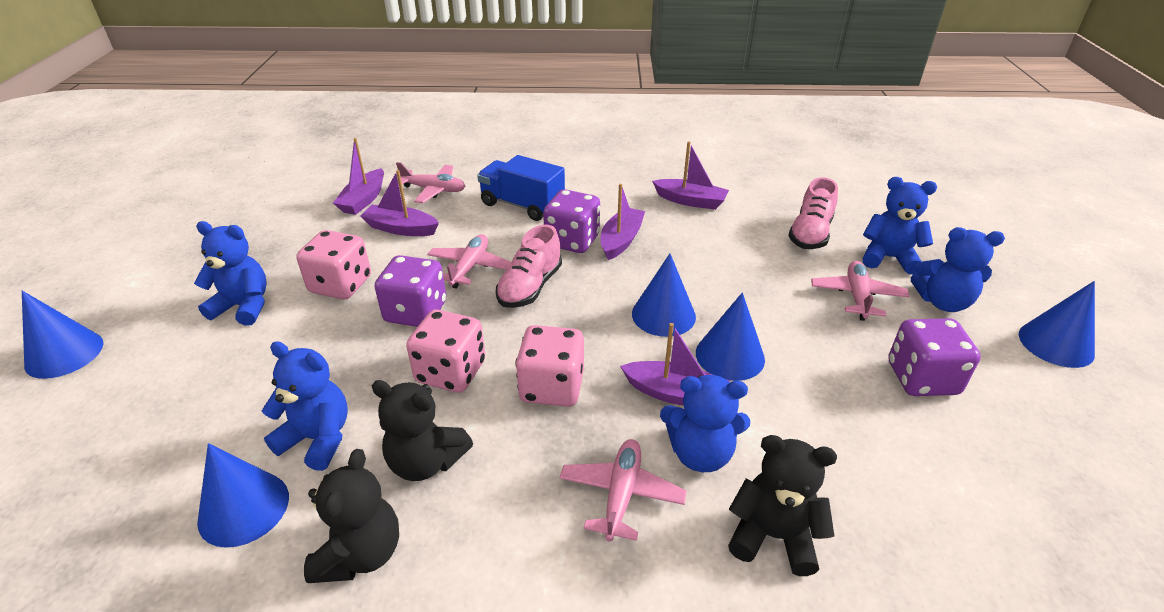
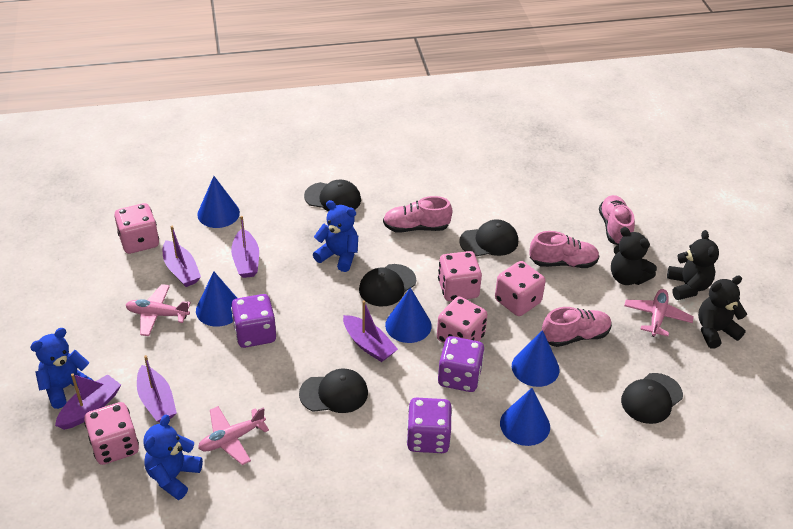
black cap: 0 -> 5
blue teddy bear: 5 -> 3
blue truck: 1 -> 0
pink dice: 3 -> 5
pink plane: 4 -> 3
pink shoe: 2 -> 4

